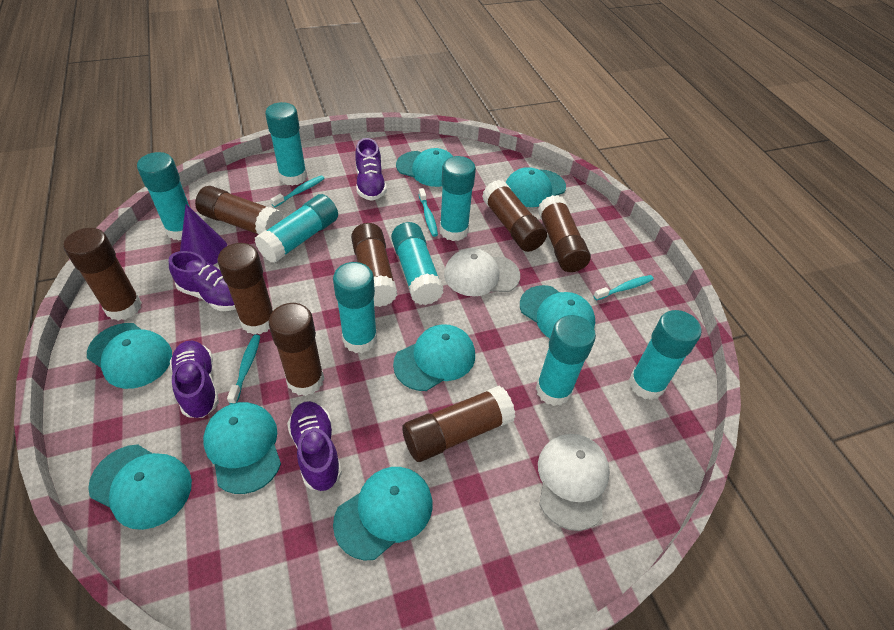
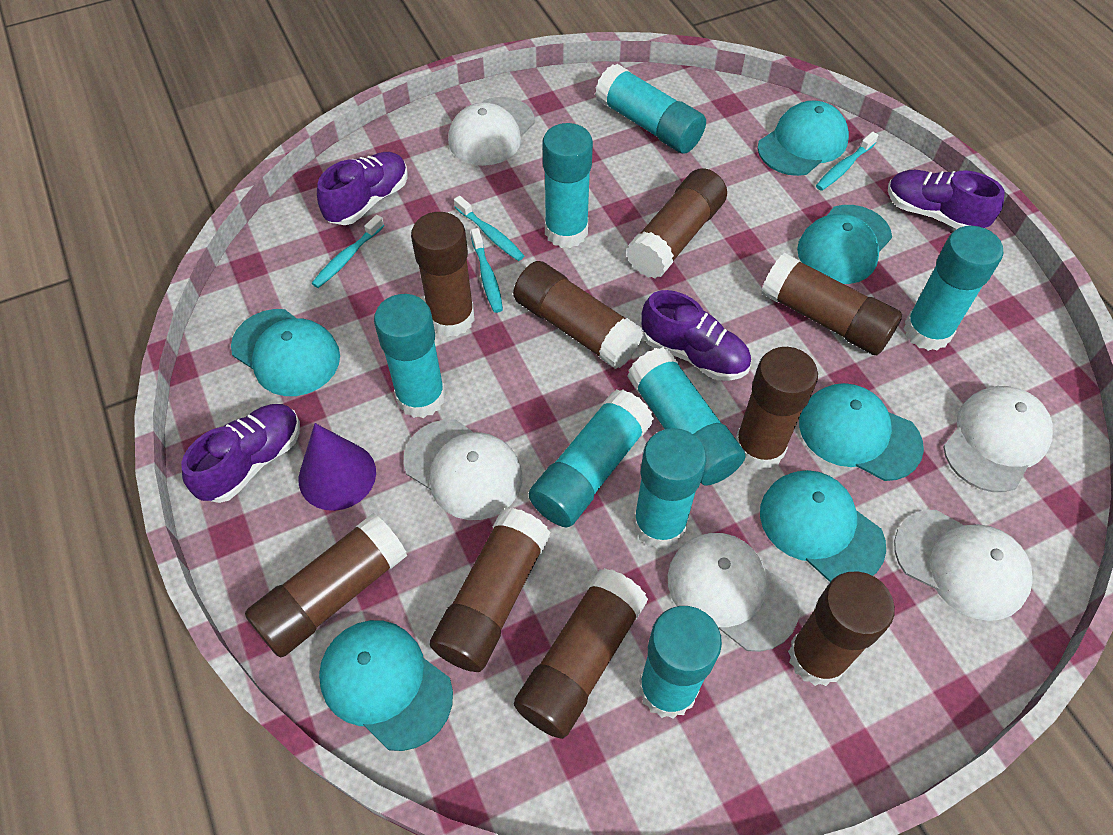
brown glue stick: 8 -> 9
turquoise cap: 8 -> 6
white cap: 2 -> 5

